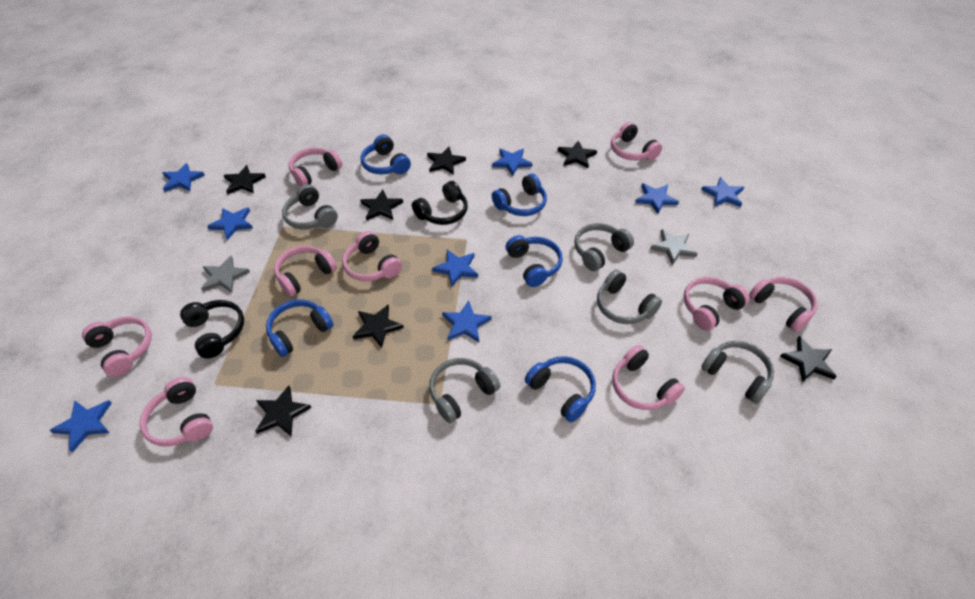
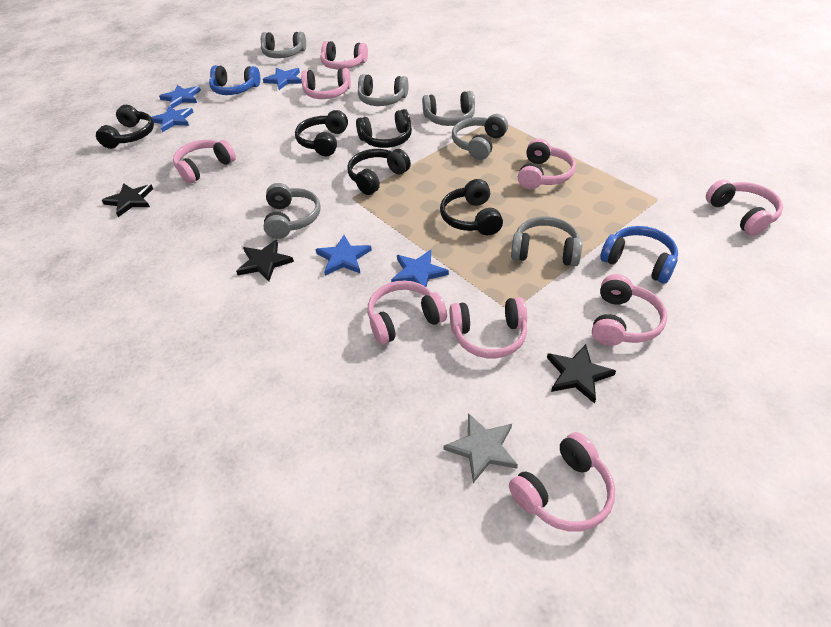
black headphones: 2 -> 5
black star: 7 -> 3
blue headphones: 5 -> 2
blue star: 8 -> 5
grey headphones: 5 -> 6
grey star: 2 -> 1

